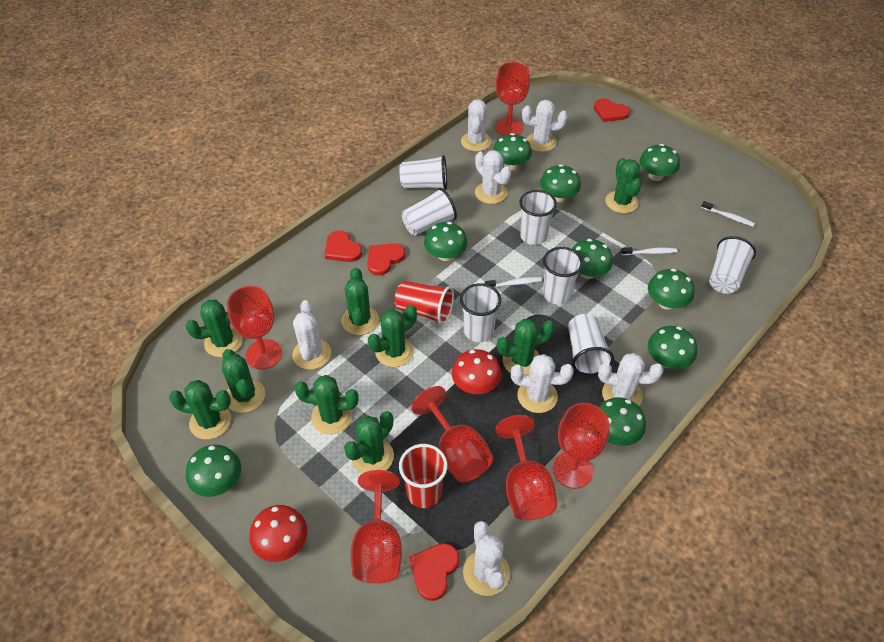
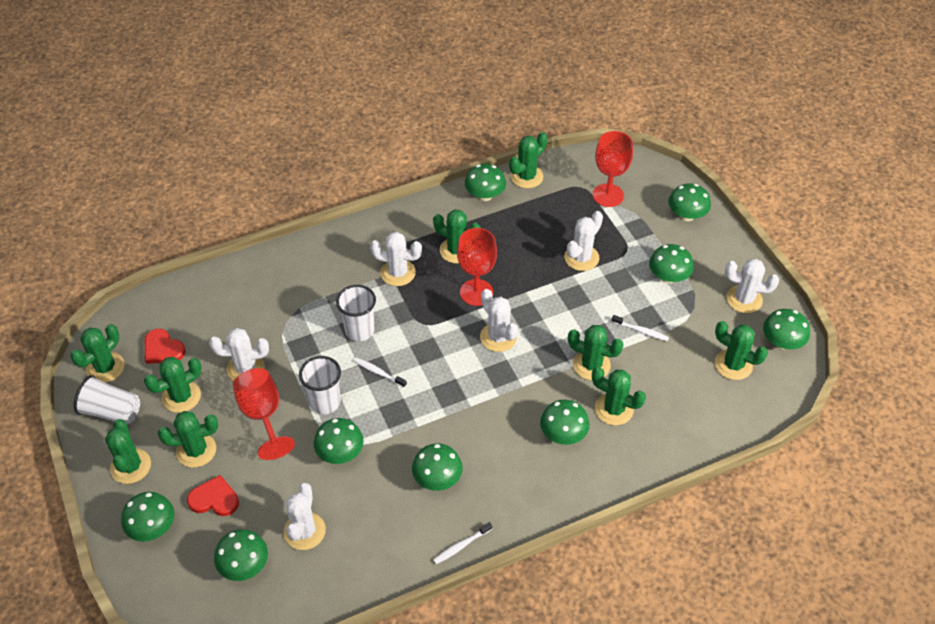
red cup: 2 -> 0
red goblet: 6 -> 3
red heart: 4 -> 2
red mushroom: 2 -> 0
white cactus: 7 -> 6
white cup: 7 -> 3

